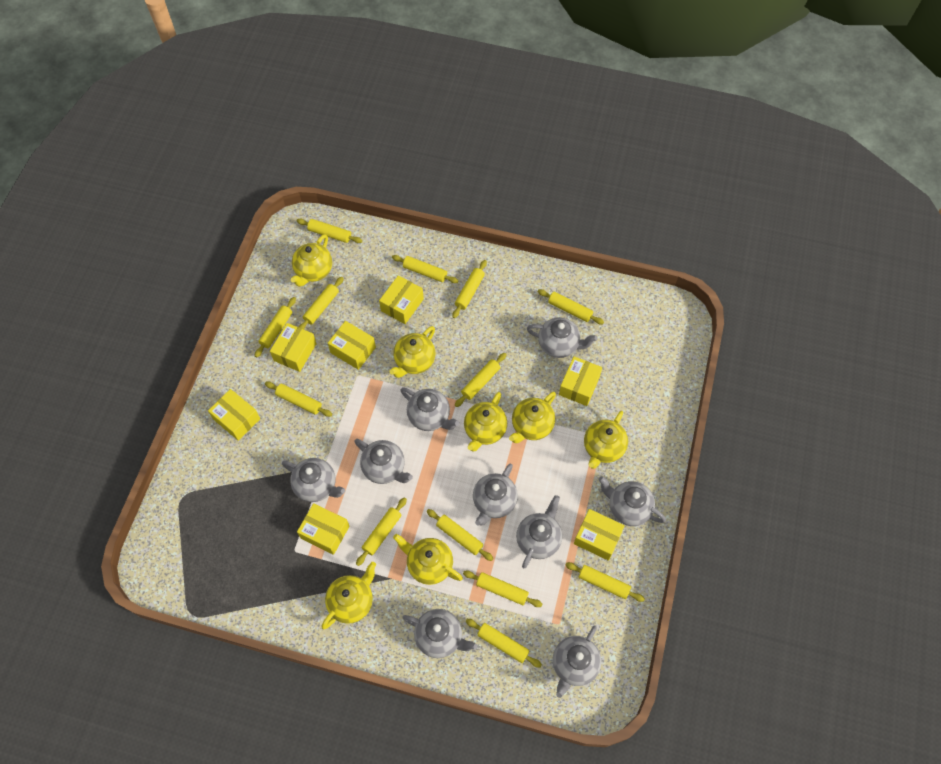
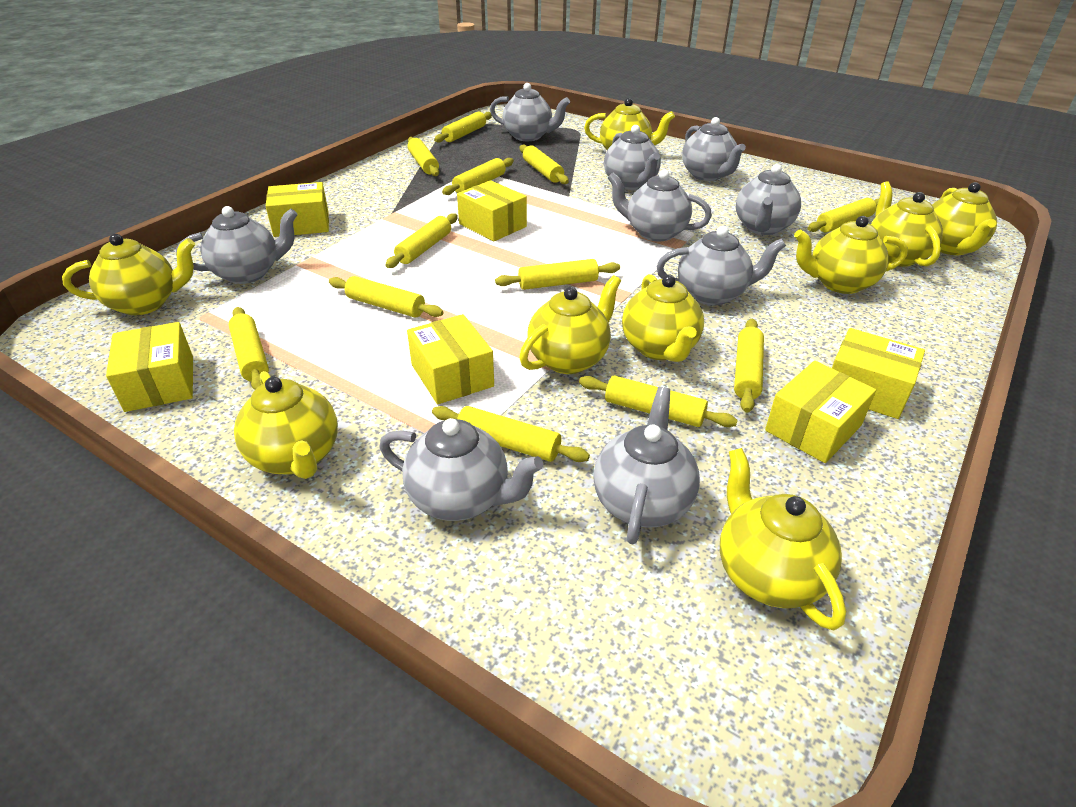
yellow box: 7 -> 6
yellow rolling pin: 13 -> 12
yellow teapot: 7 -> 9

